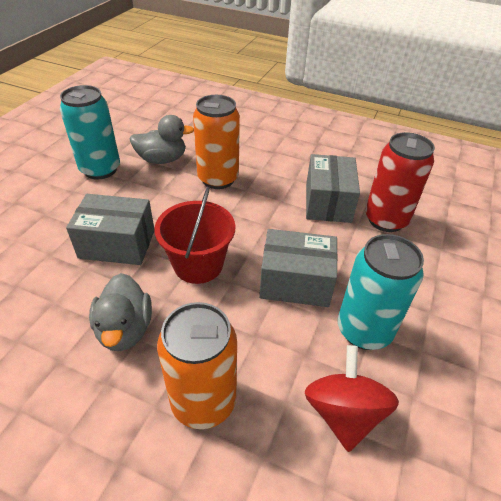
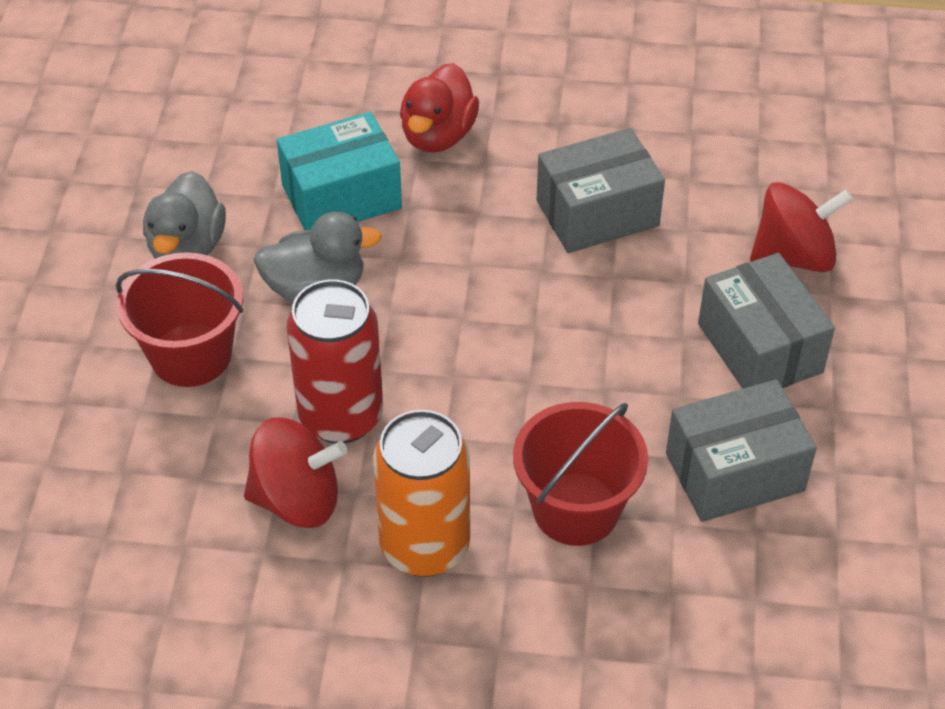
orange can: 2 -> 1
red bucket: 1 -> 2
red duck: 0 -> 1
red spinning top: 1 -> 2
turquoise box: 0 -> 1
turquoise can: 2 -> 0

